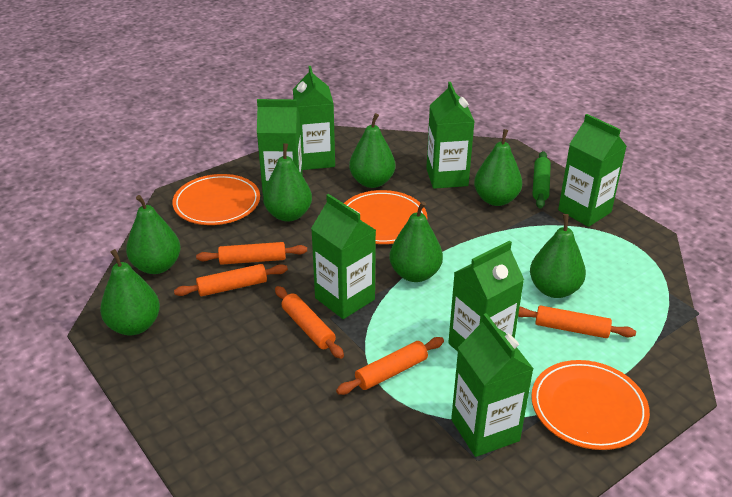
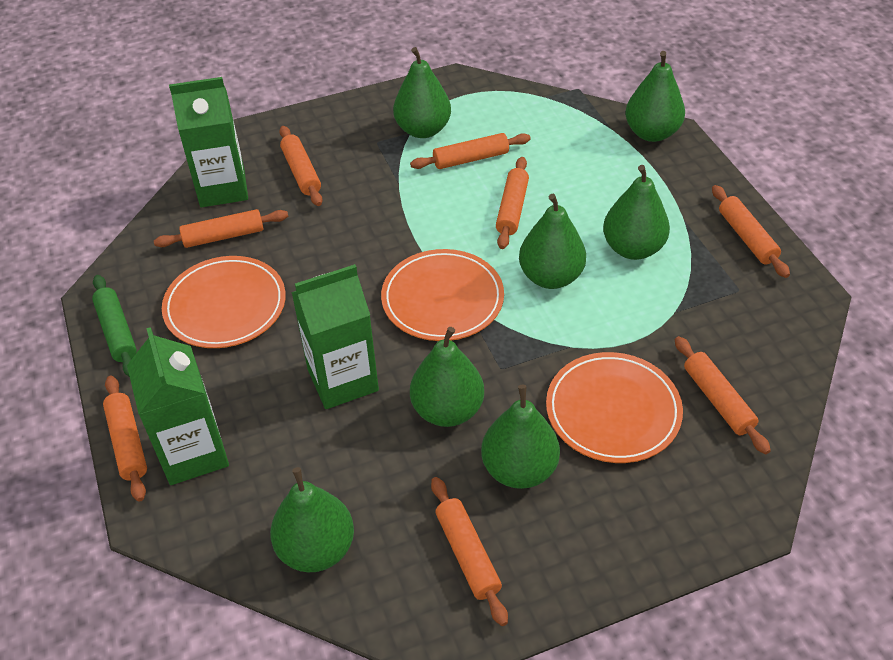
green carton: 7 -> 3
orange rolling pin: 5 -> 8

